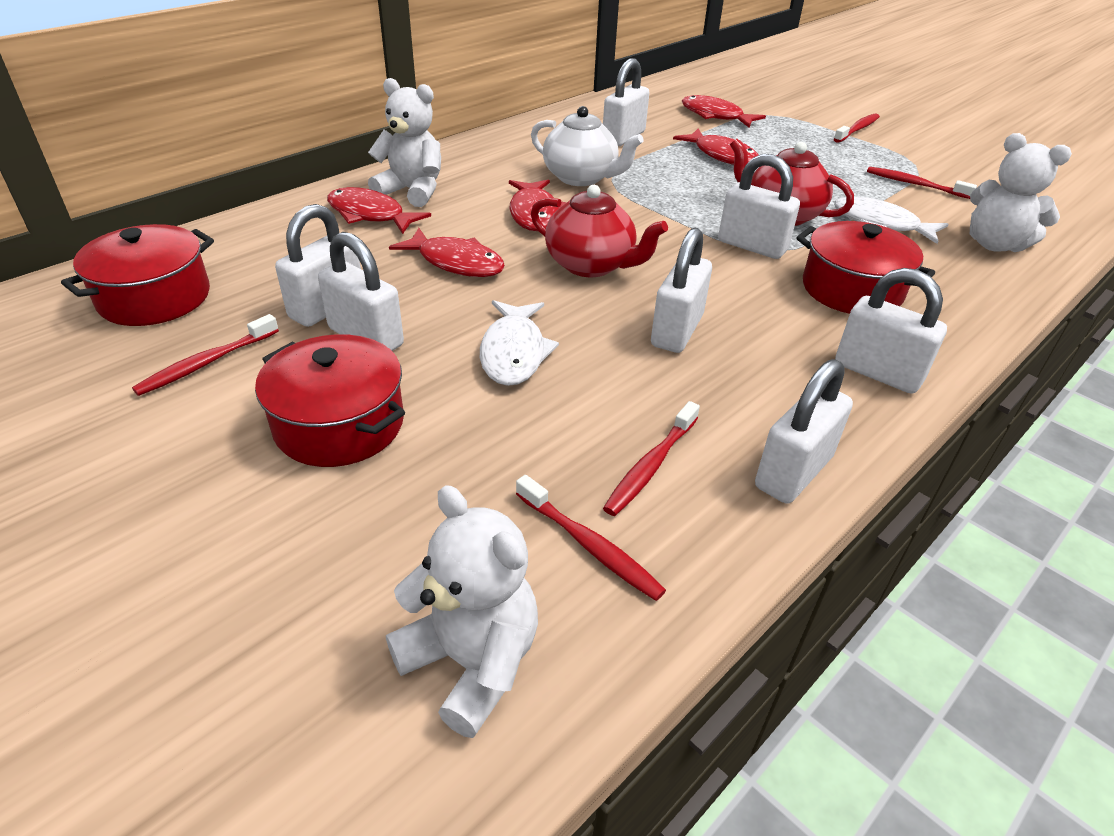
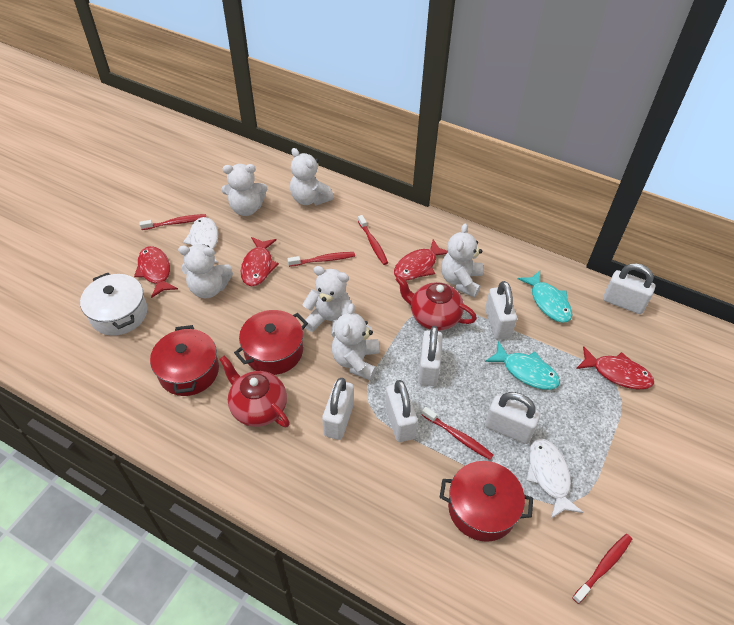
red fish: 5 -> 4
turquoise fish: 0 -> 2
white padlock: 7 -> 6
white pot: 0 -> 1
white teapot: 1 -> 0
white teddy bear: 3 -> 6

